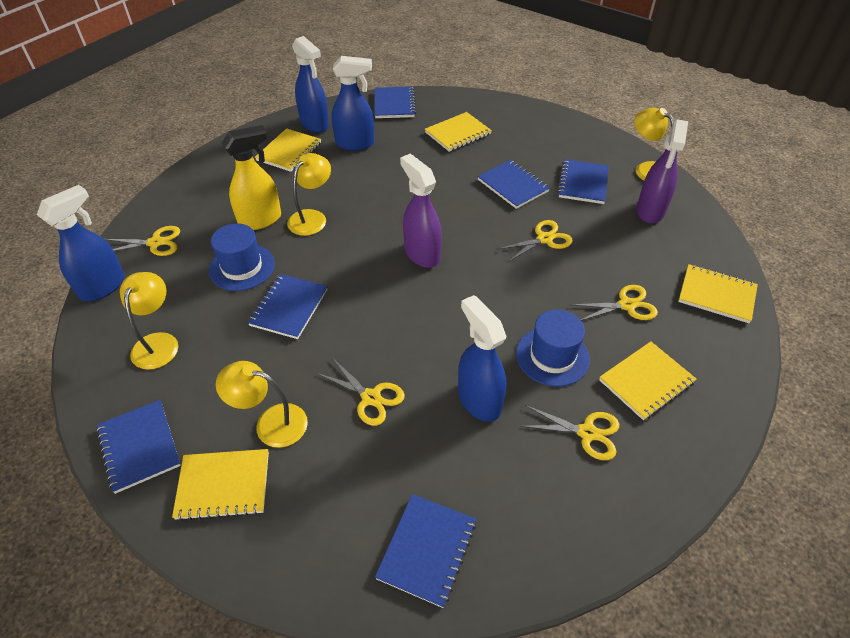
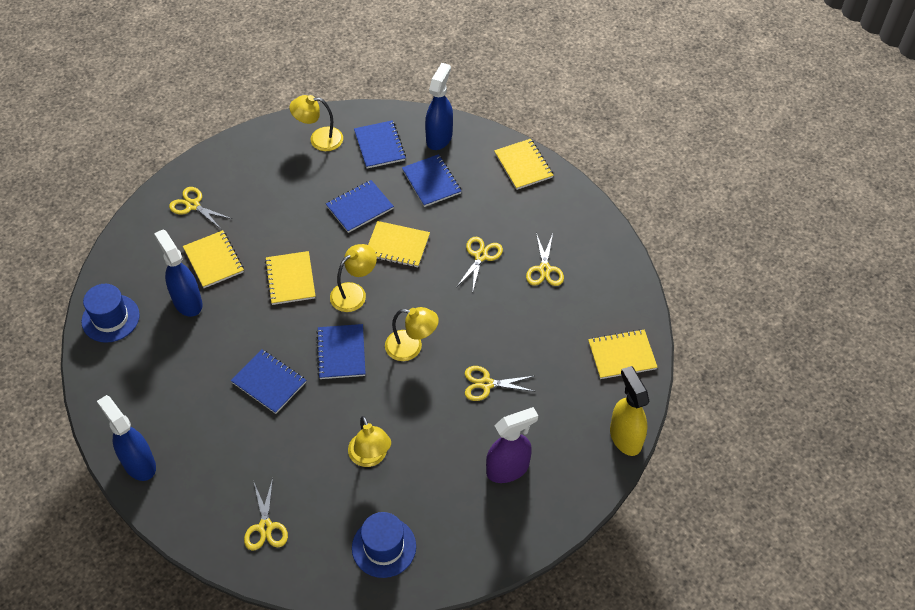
blue notebook: 6 -> 5
blue spray bottle: 4 -> 3
purple spray bottle: 2 -> 1

